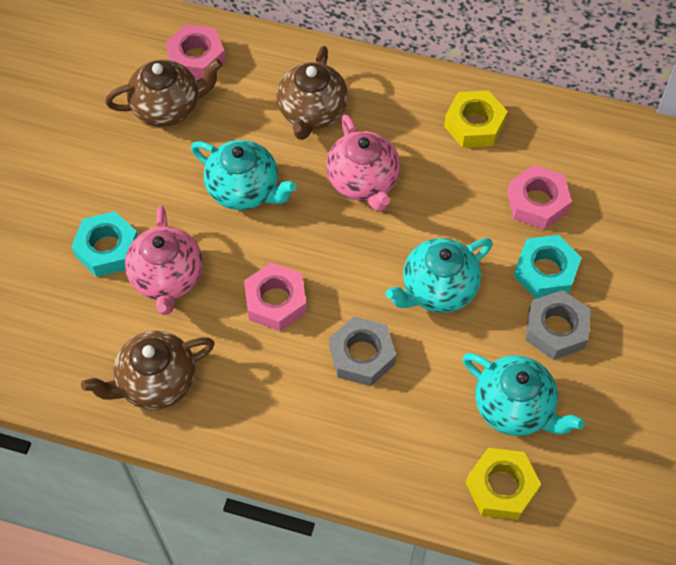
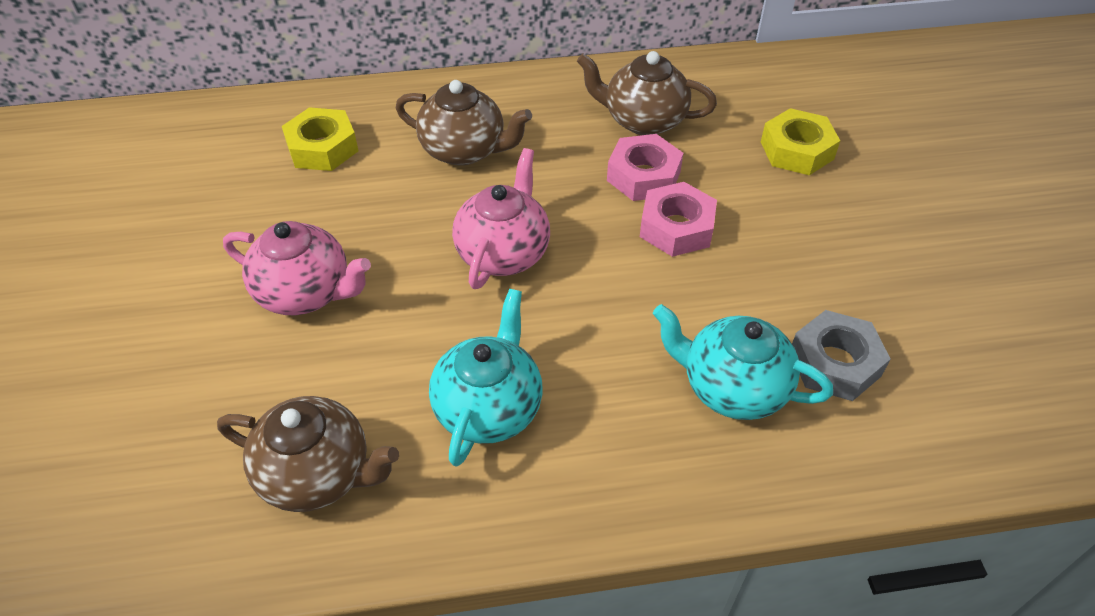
grey nut: 2 -> 1
pink nut: 3 -> 2
turquoise nut: 2 -> 0
turquoise teapot: 3 -> 2

